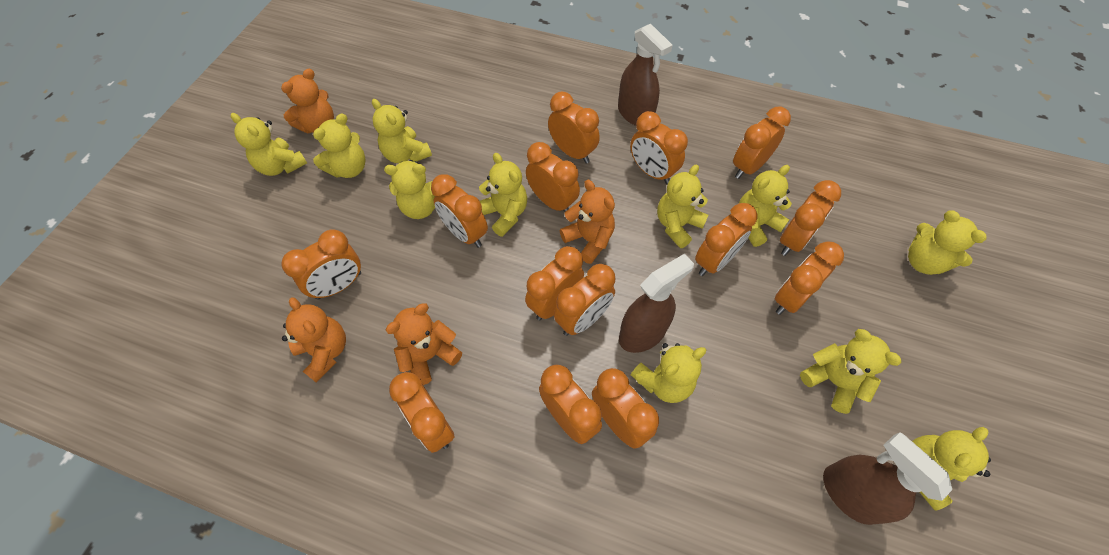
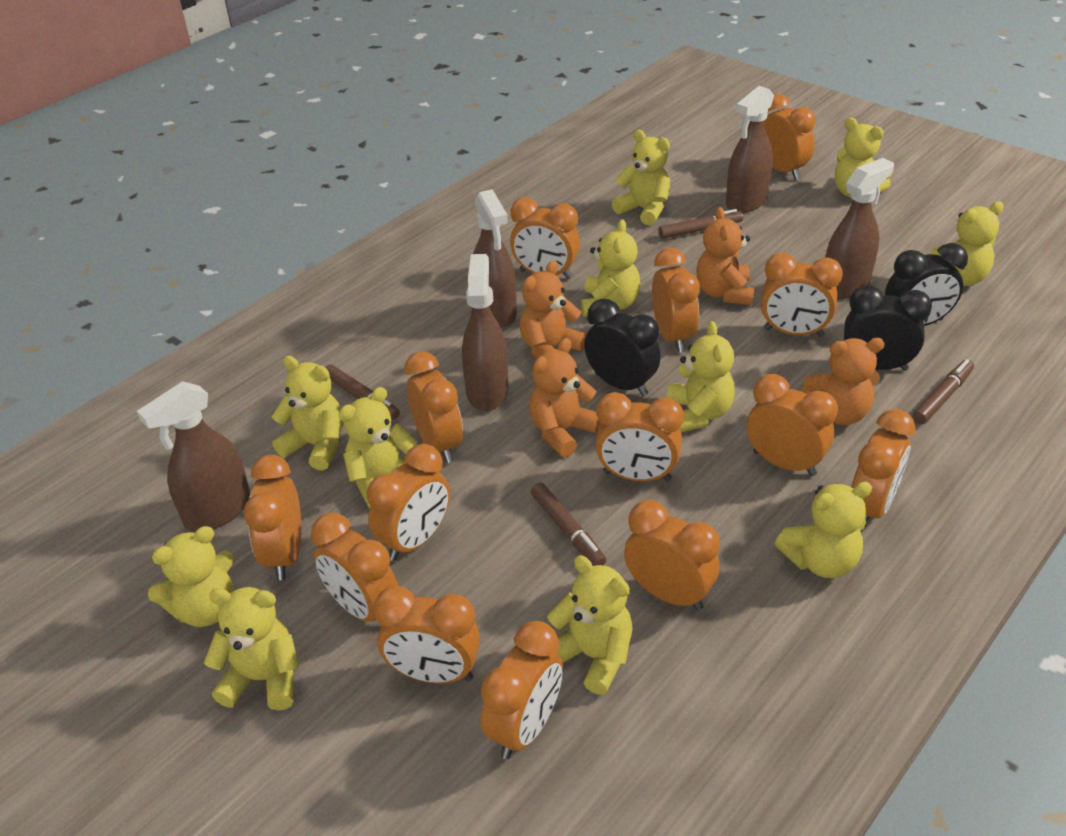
black clock: 0 -> 3
brown marker: 0 -> 4
brown spray bottle: 3 -> 5

